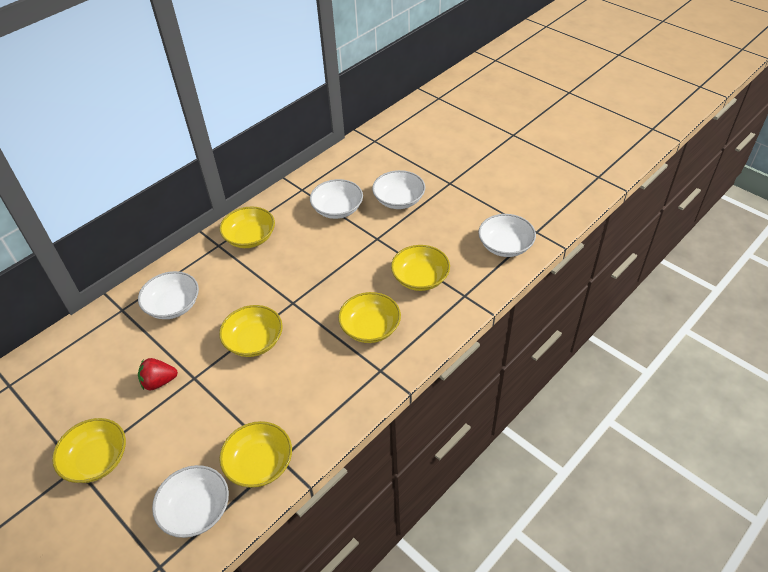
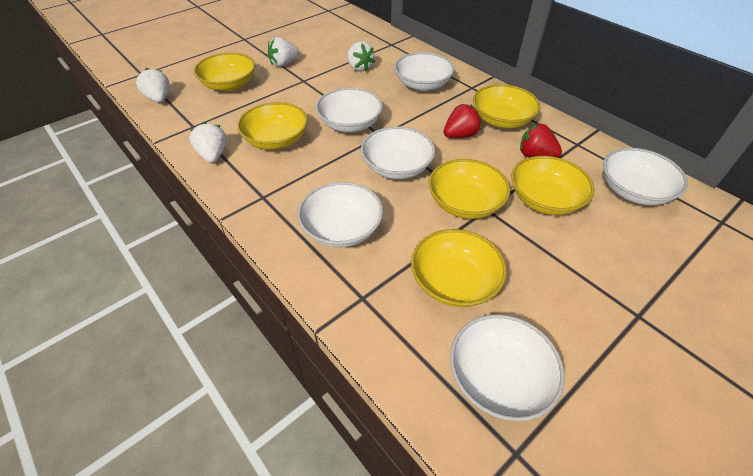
red strawberry: 1 -> 2
white bowl: 5 -> 6
white strawberry: 0 -> 4

